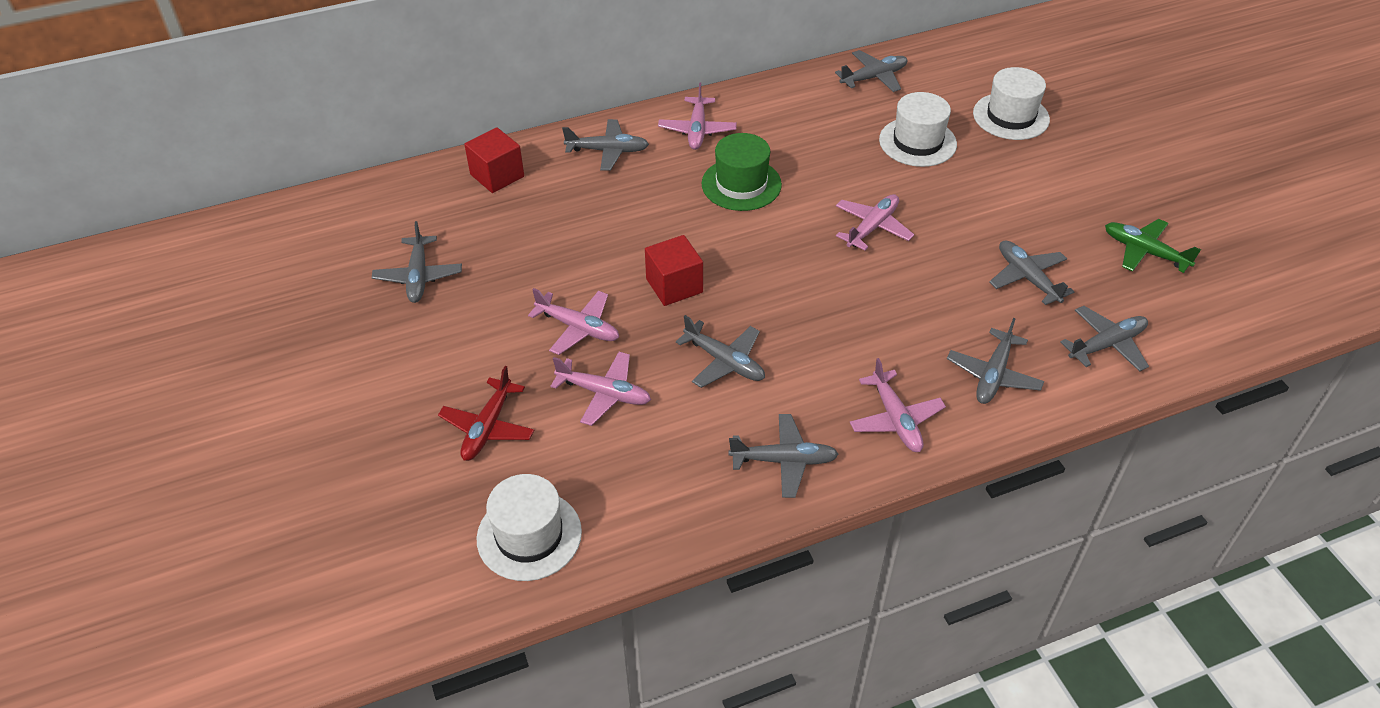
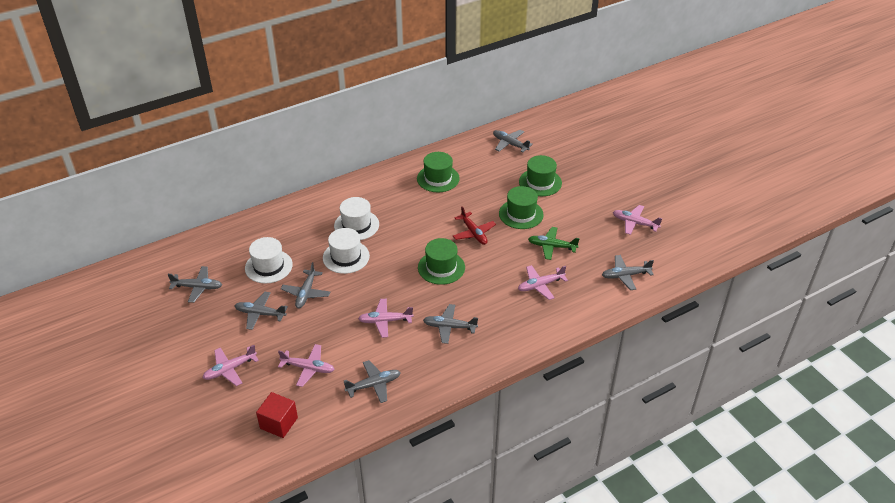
green hat: 1 -> 4
grey plane: 8 -> 7
red cube: 2 -> 1

